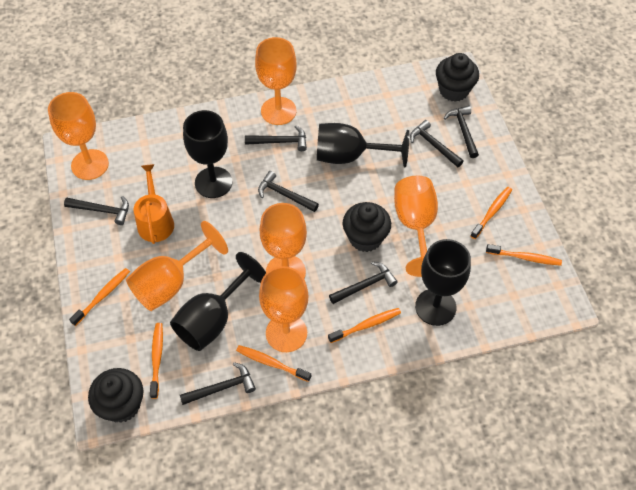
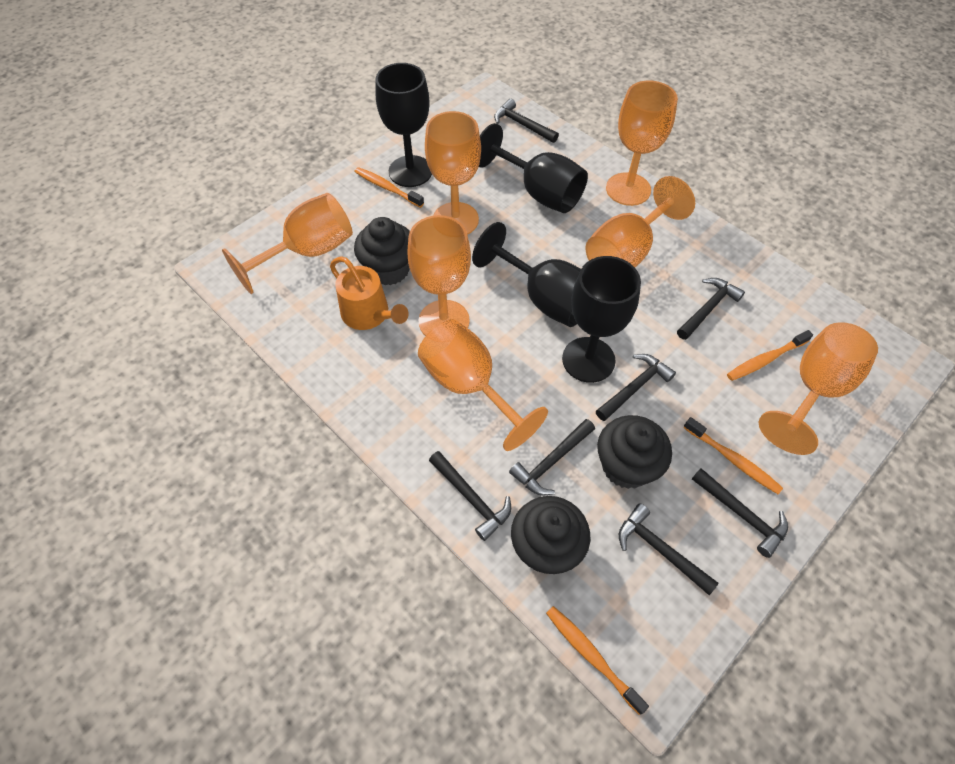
orange goblet: 6 -> 7
orange toothbrush: 6 -> 4

